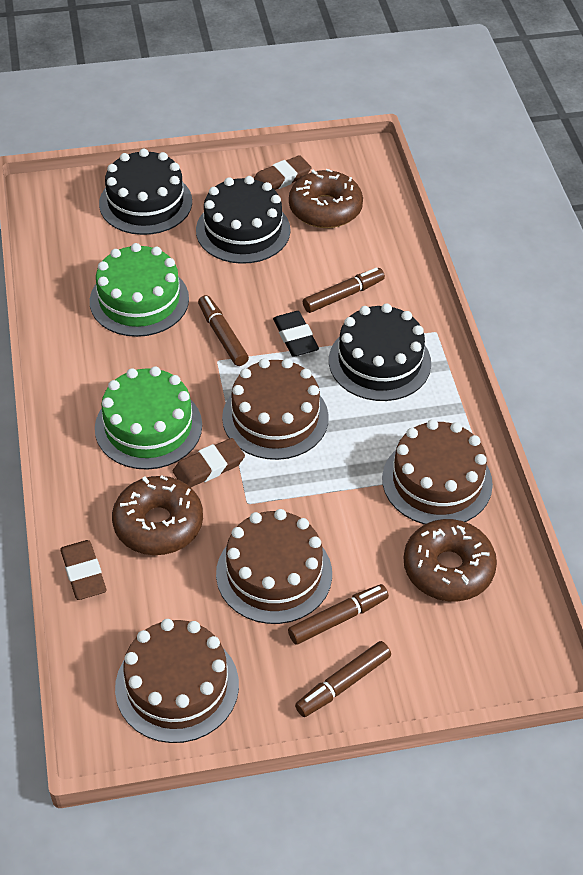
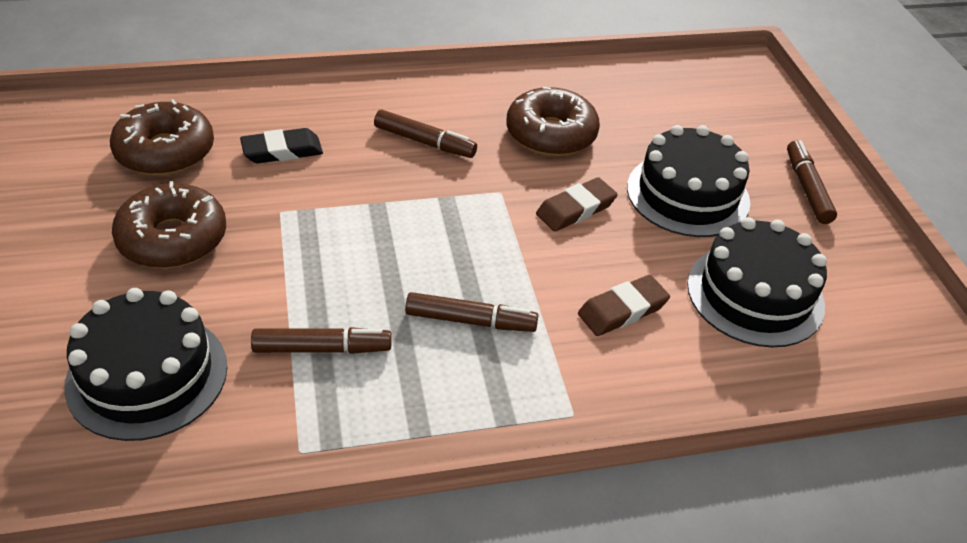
brown cake: 4 -> 0
brown eraser: 3 -> 2
green cake: 2 -> 0

